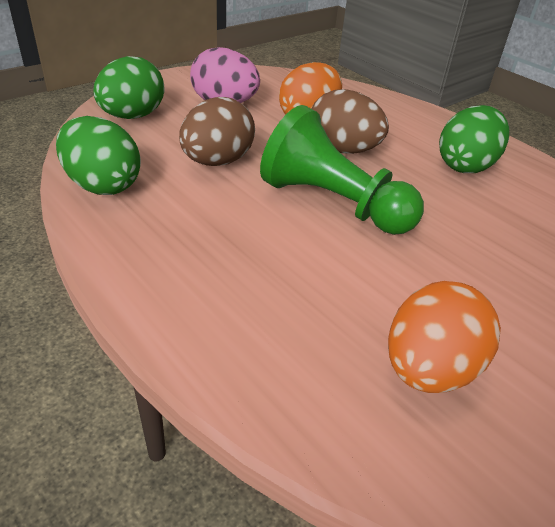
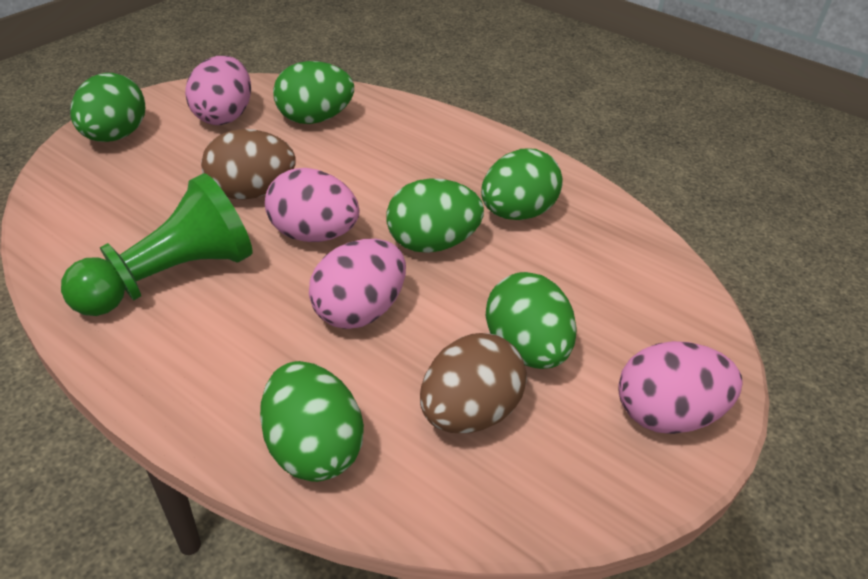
green egg: 3 -> 6
orange egg: 2 -> 0
pink egg: 1 -> 4

